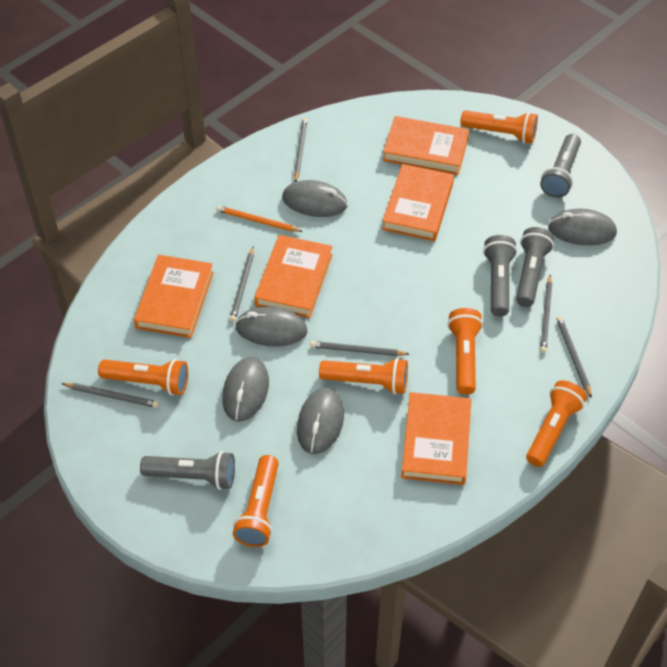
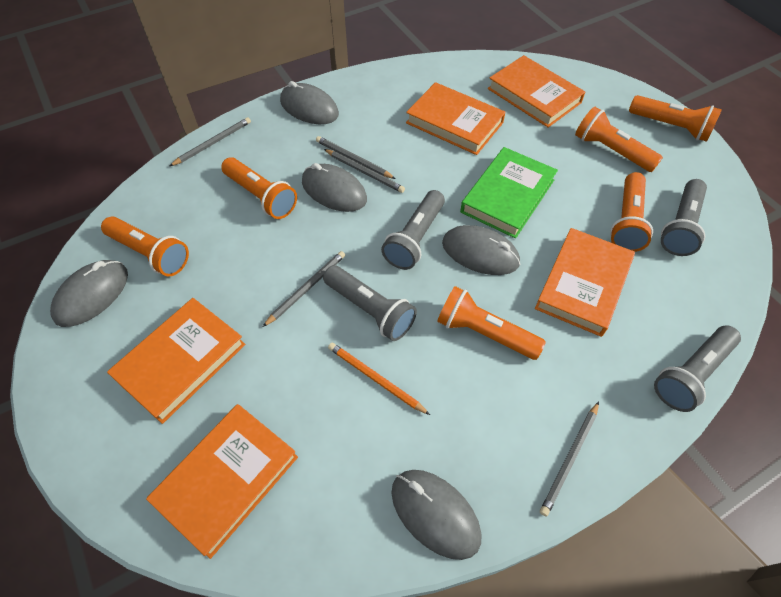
green book: 0 -> 1
grey pencil: 6 -> 5

